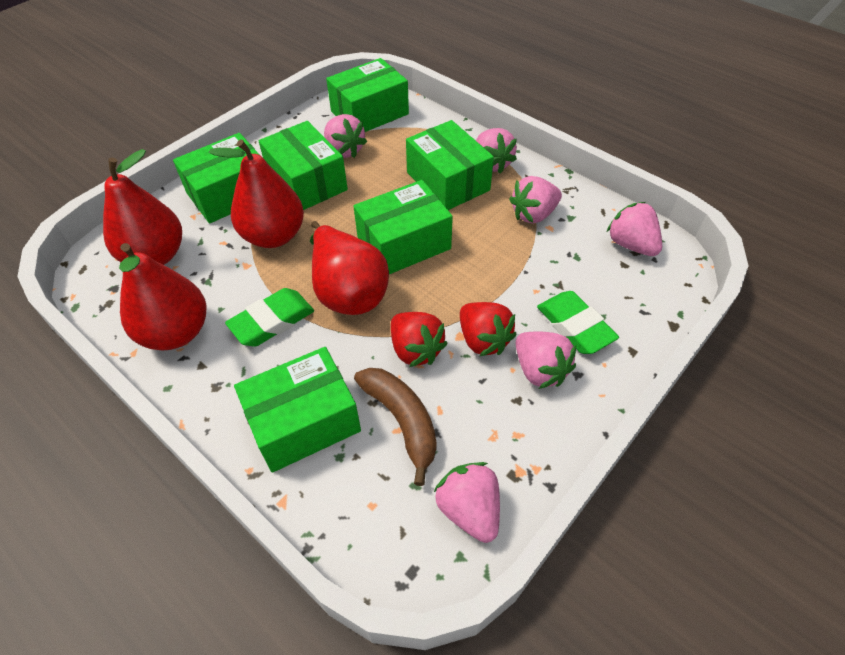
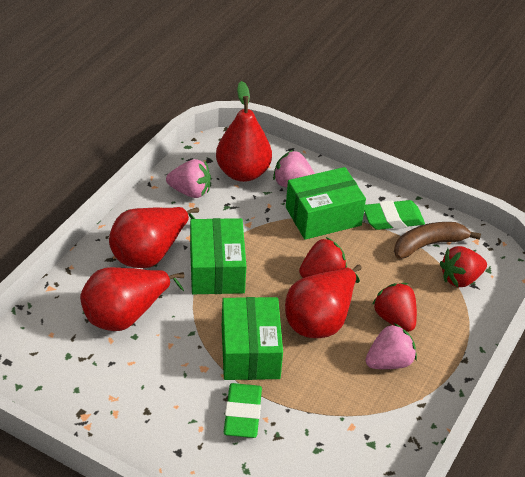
green box: 6 -> 3
pink strawberry: 6 -> 3
red strawberry: 2 -> 3

